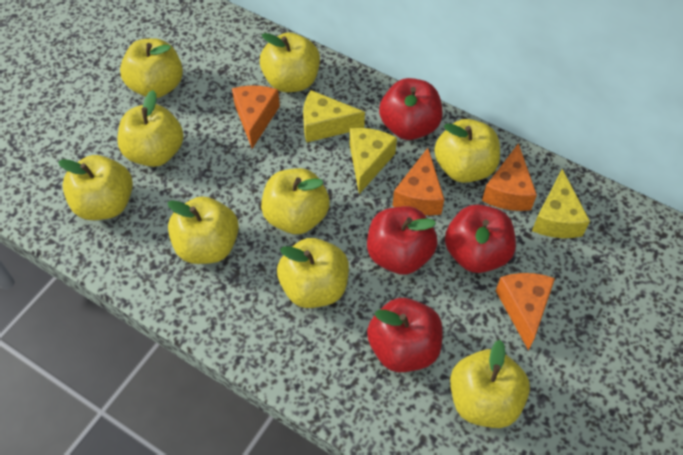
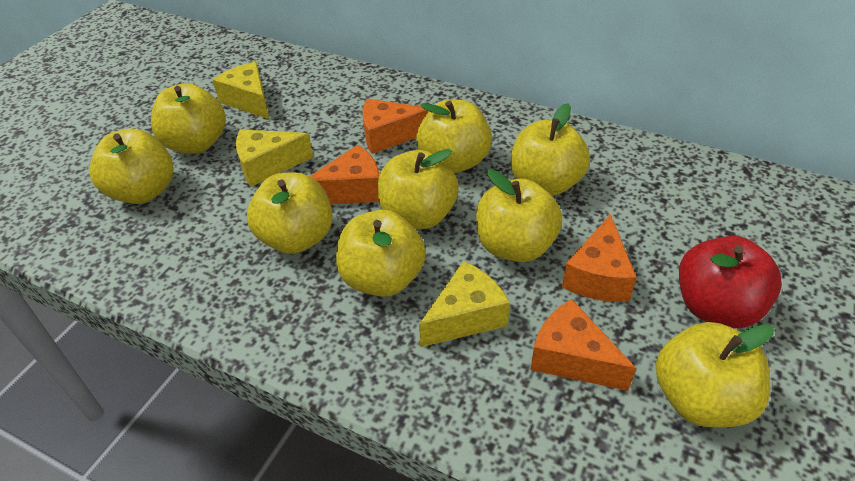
red apple: 4 -> 1

